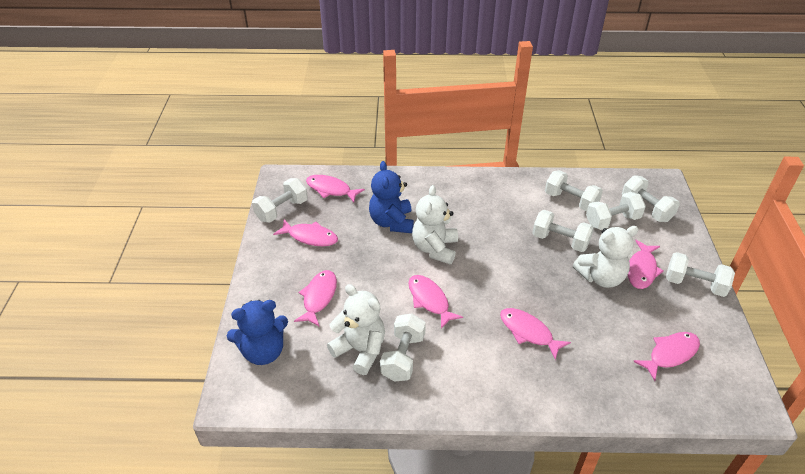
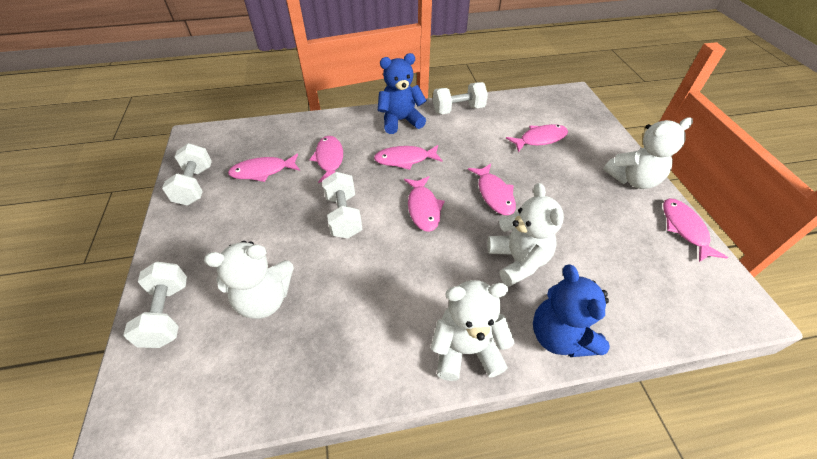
white dumbbell: 7 -> 4
white teddy bear: 3 -> 4

